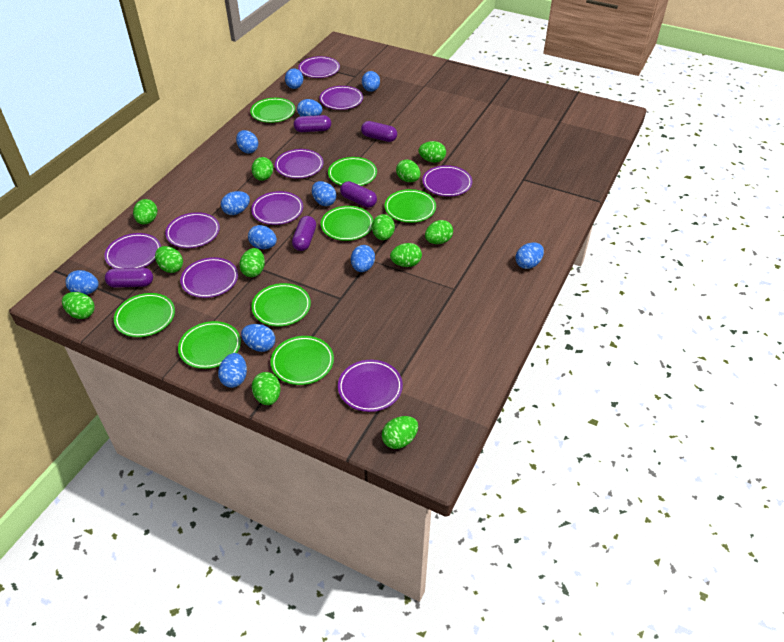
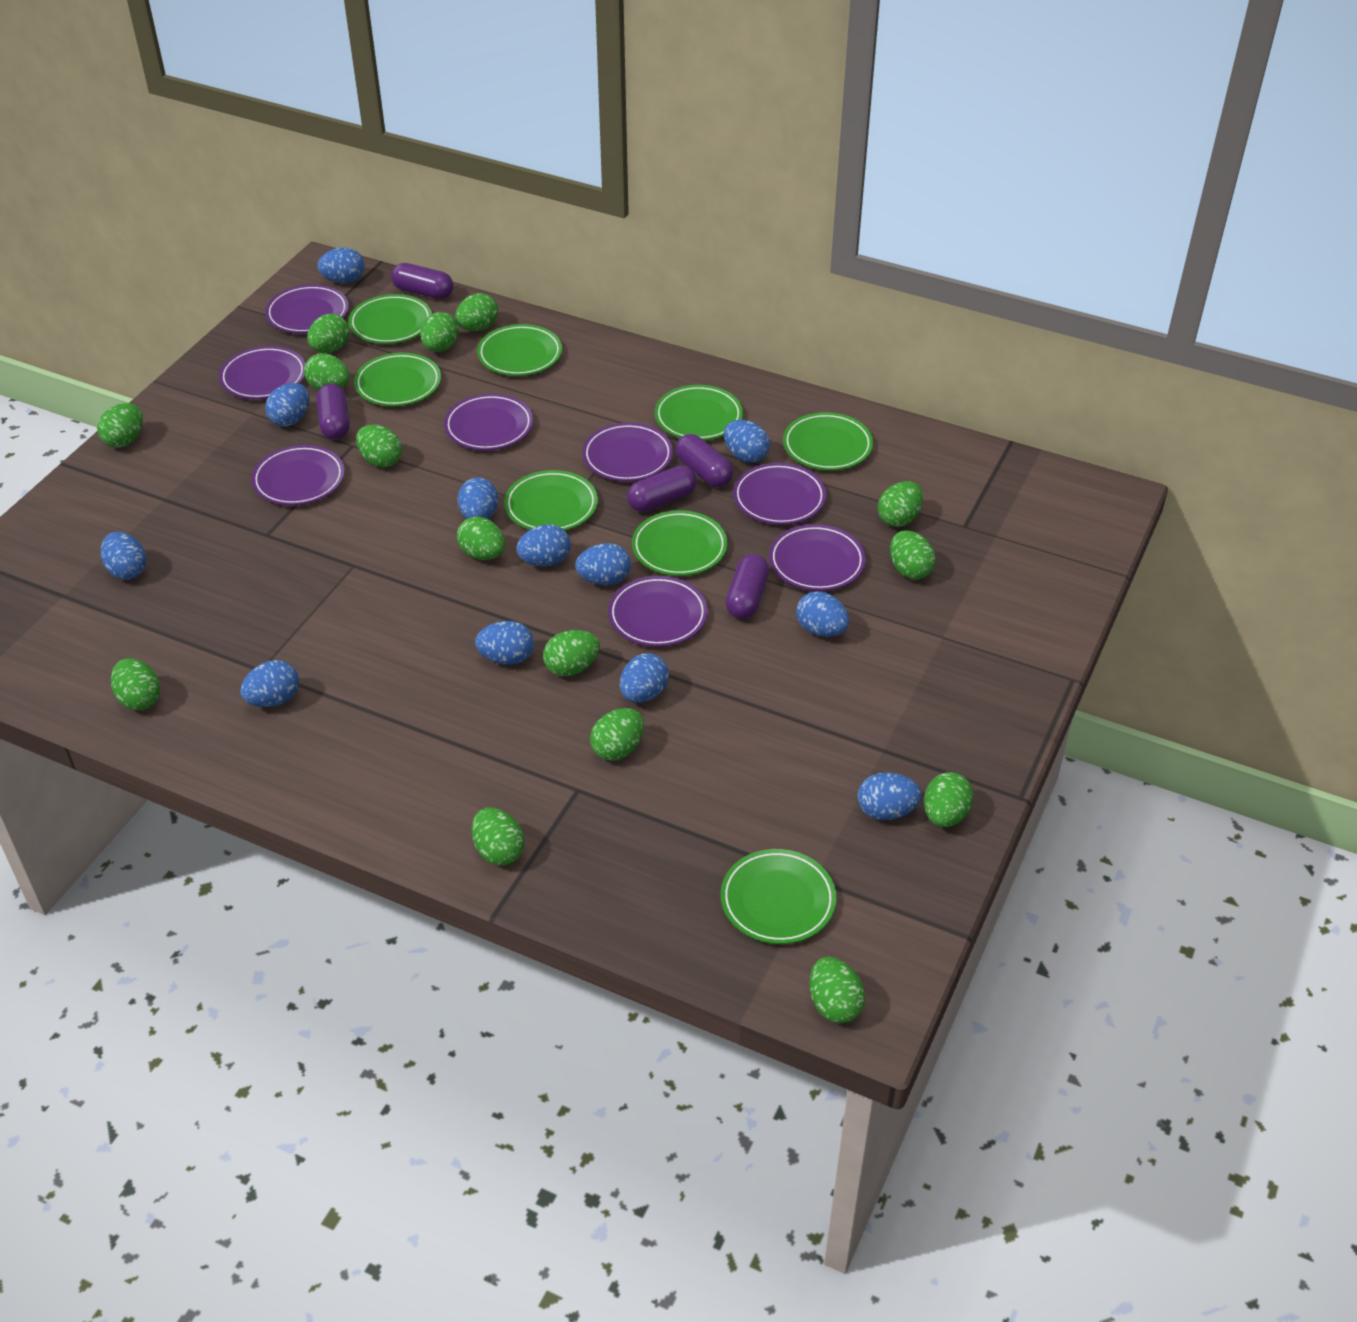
green egg: 12 -> 15
purple plate: 9 -> 8

